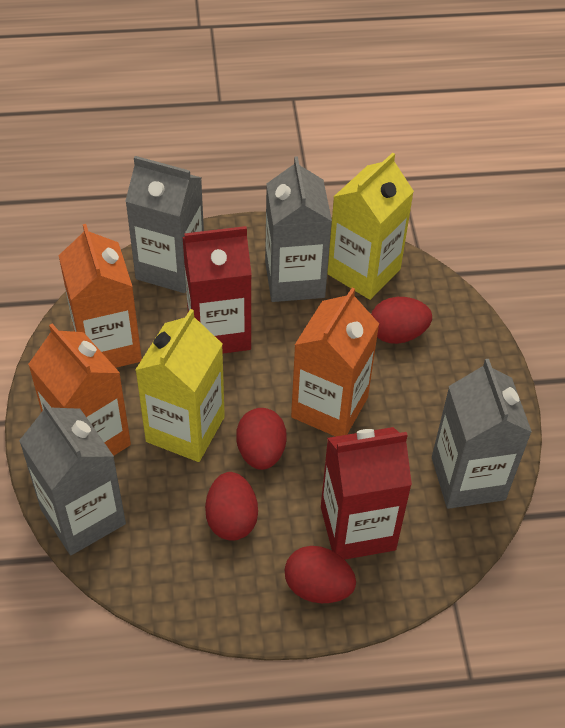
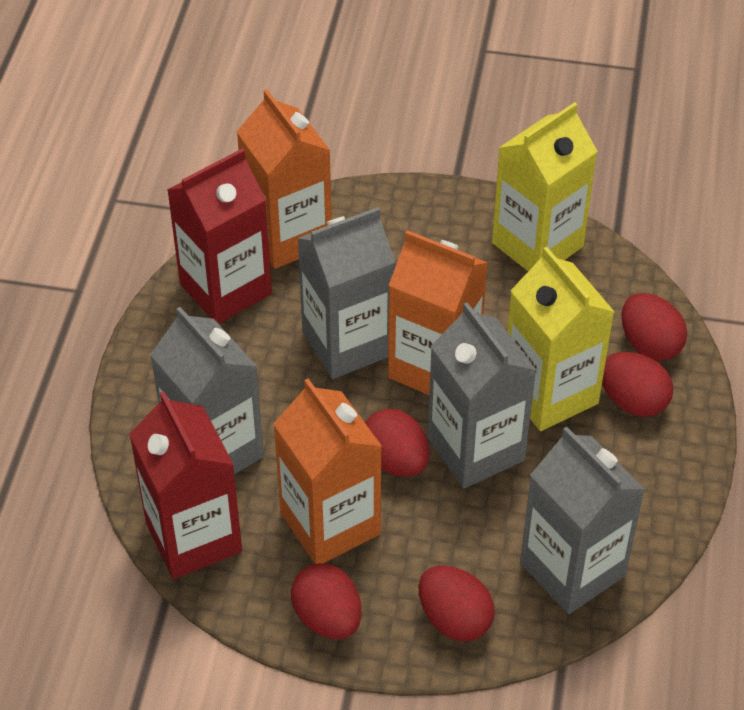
red egg: 4 -> 5

